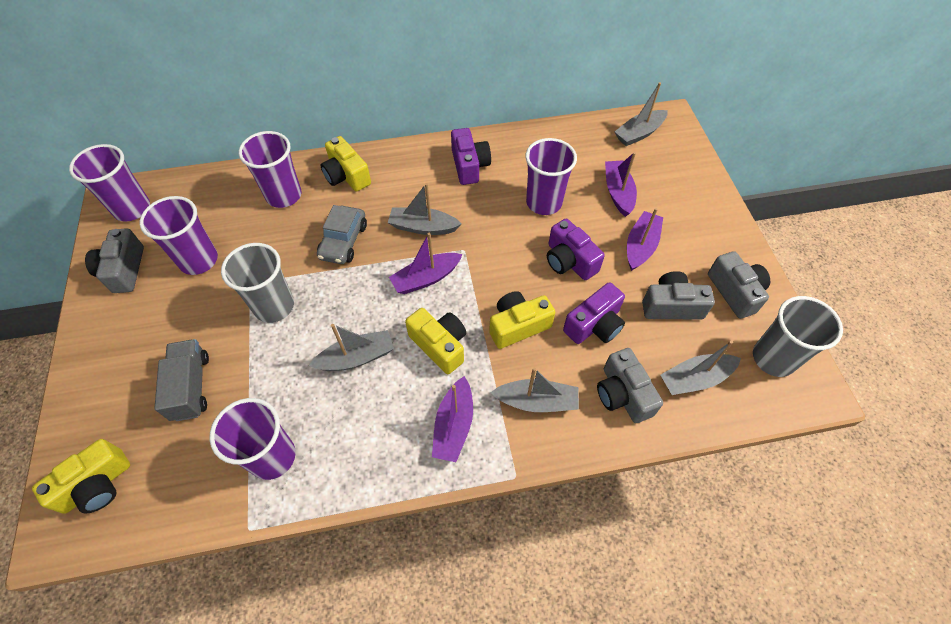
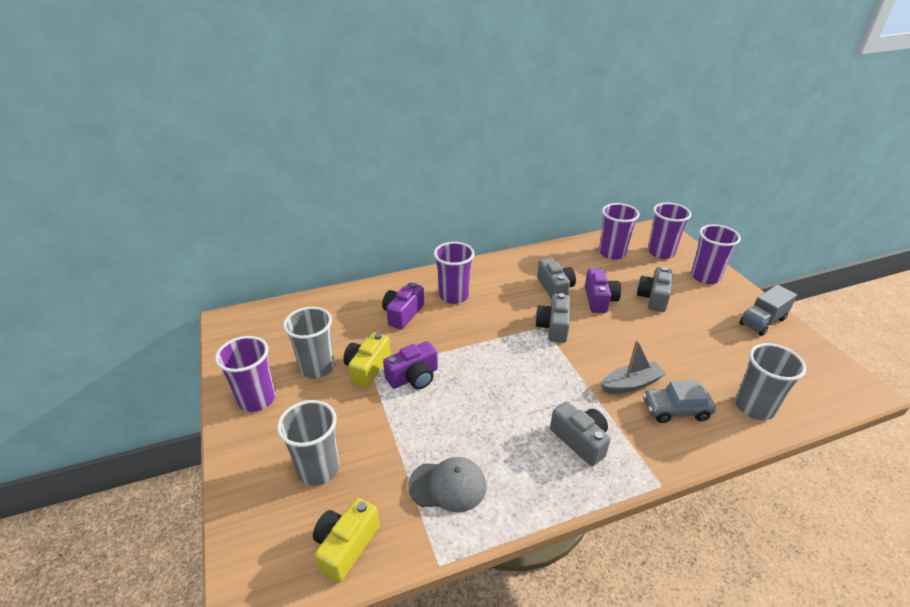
grey boat: 5 -> 1
grey cap: 0 -> 1
grey cup: 2 -> 3
purple boat: 4 -> 0
yellow camera: 4 -> 2

